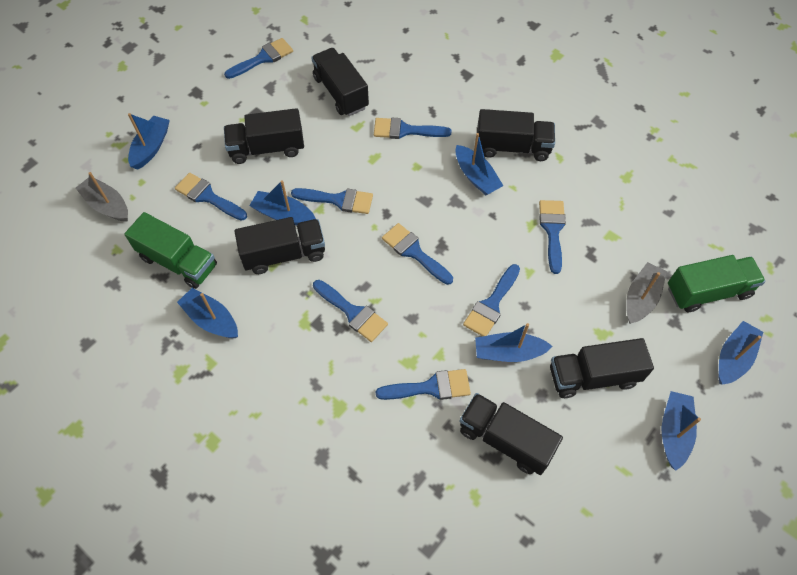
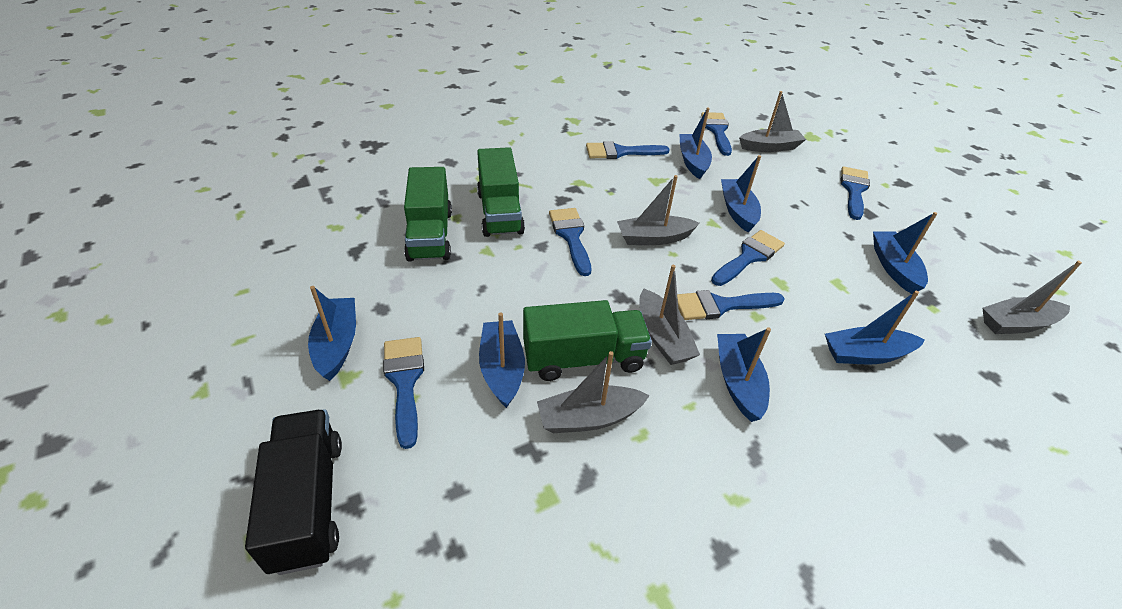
black truck: 6 -> 1
blue brush: 9 -> 7
green truck: 2 -> 3
grey boat: 2 -> 5

